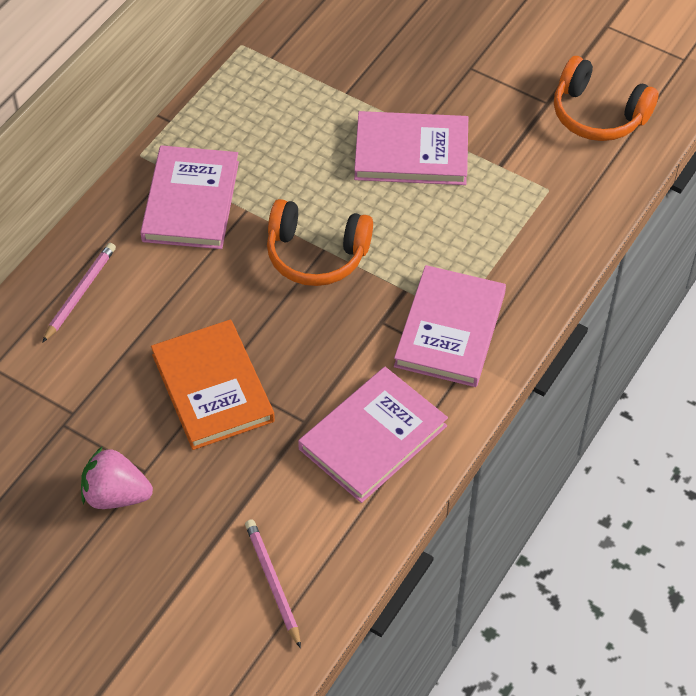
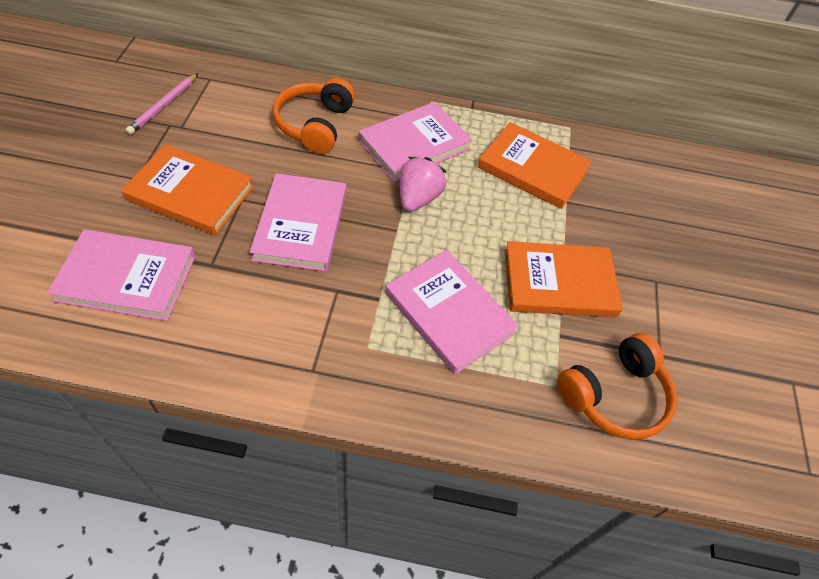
orange book: 1 -> 3
pink pencil: 2 -> 1

